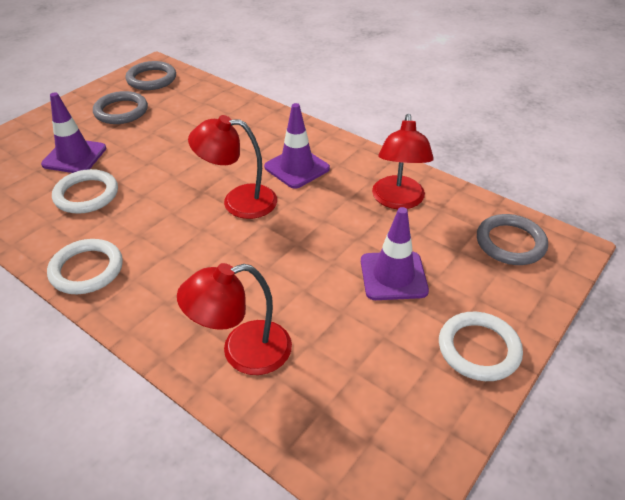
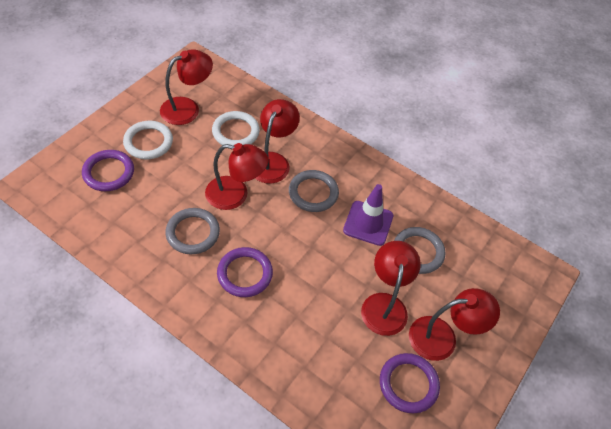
purple ring: 0 -> 3
purple traffic cone: 3 -> 1
red lamp: 3 -> 5
white ring: 3 -> 2

